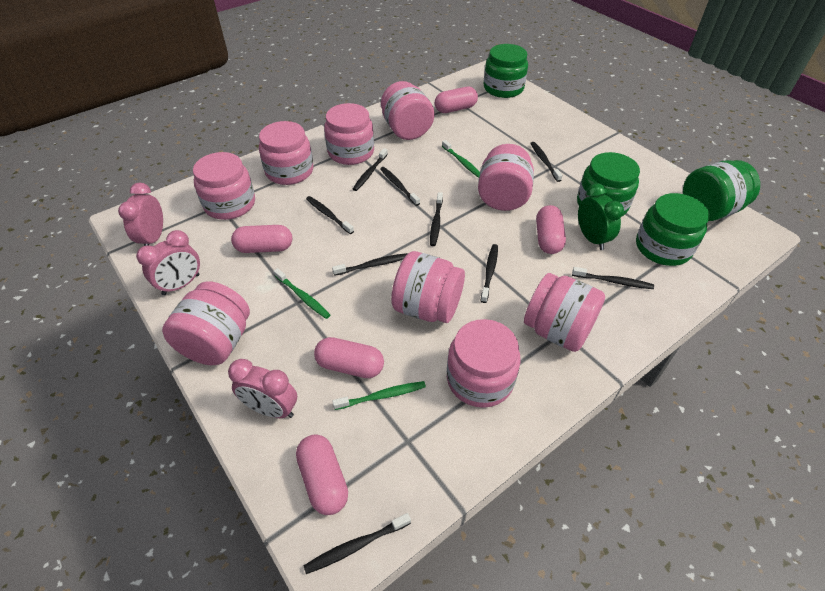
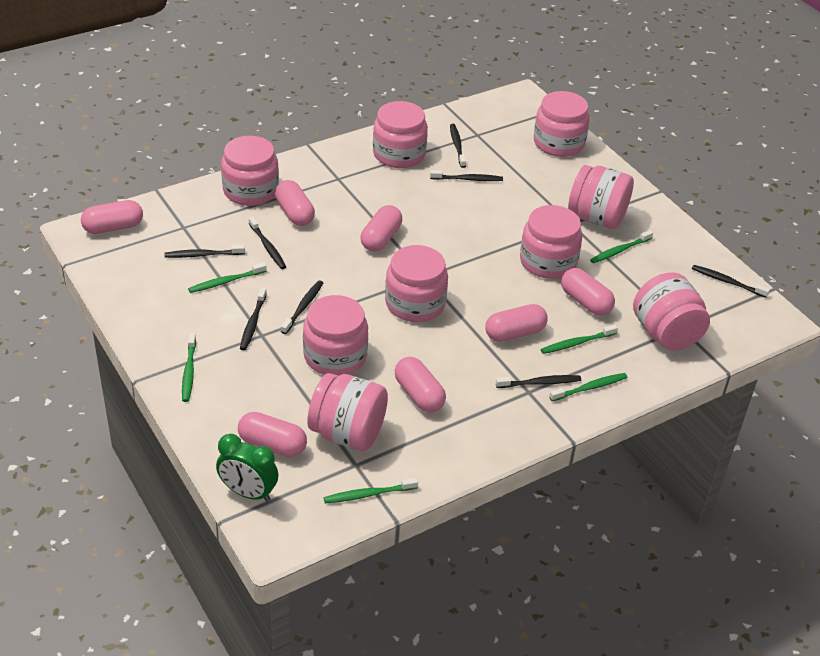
black toothbrush: 9 -> 8
green jar: 4 -> 0
green toothbrush: 3 -> 6
pink capsule: 5 -> 7
pink clock: 3 -> 0

